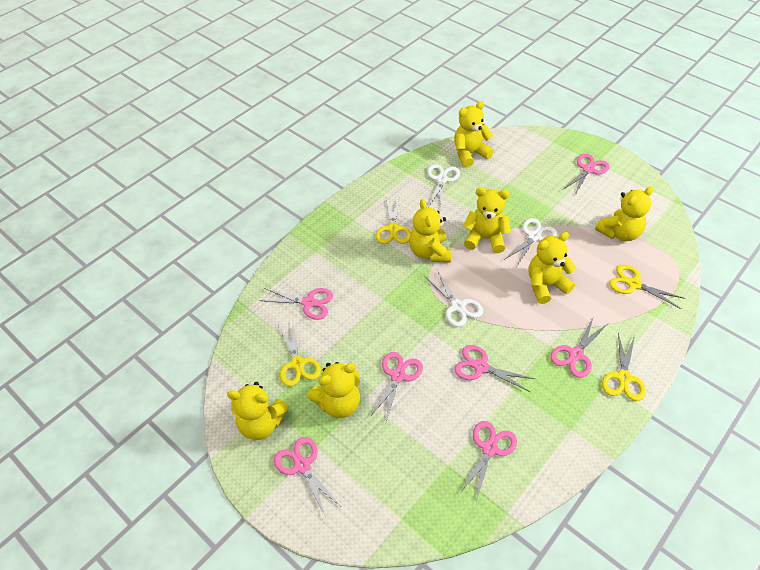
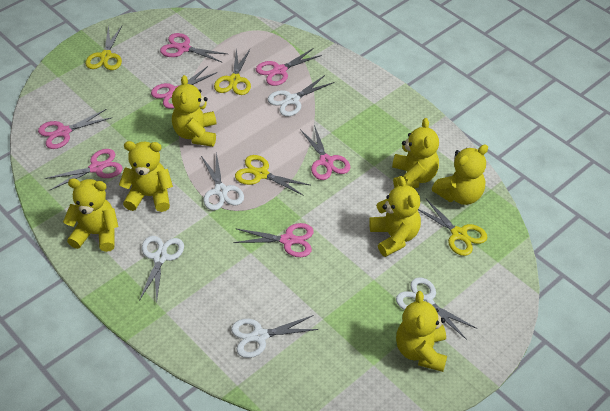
white scissors: 3 -> 5

